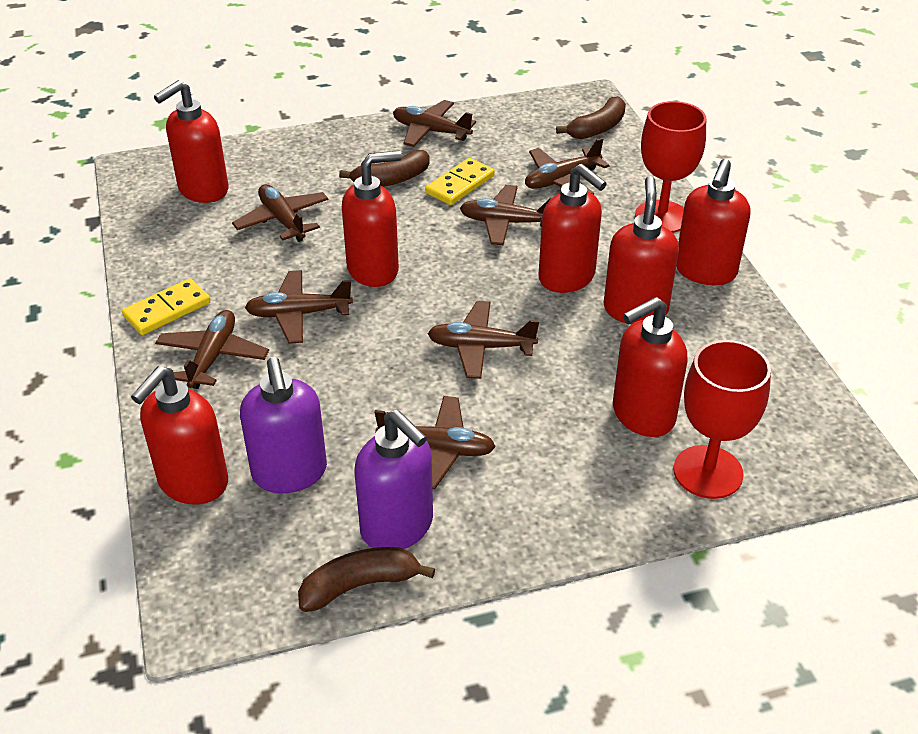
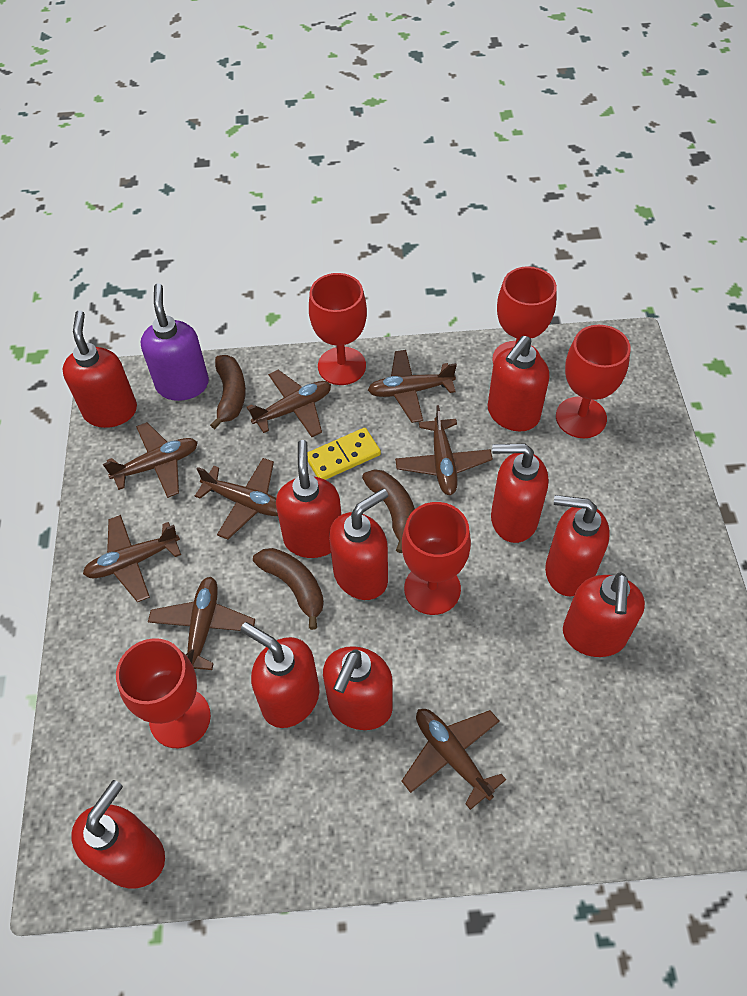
purple soap dispenser: 2 -> 1
red goblet: 2 -> 5
red soap dispenser: 7 -> 10
yellow domino: 2 -> 1

